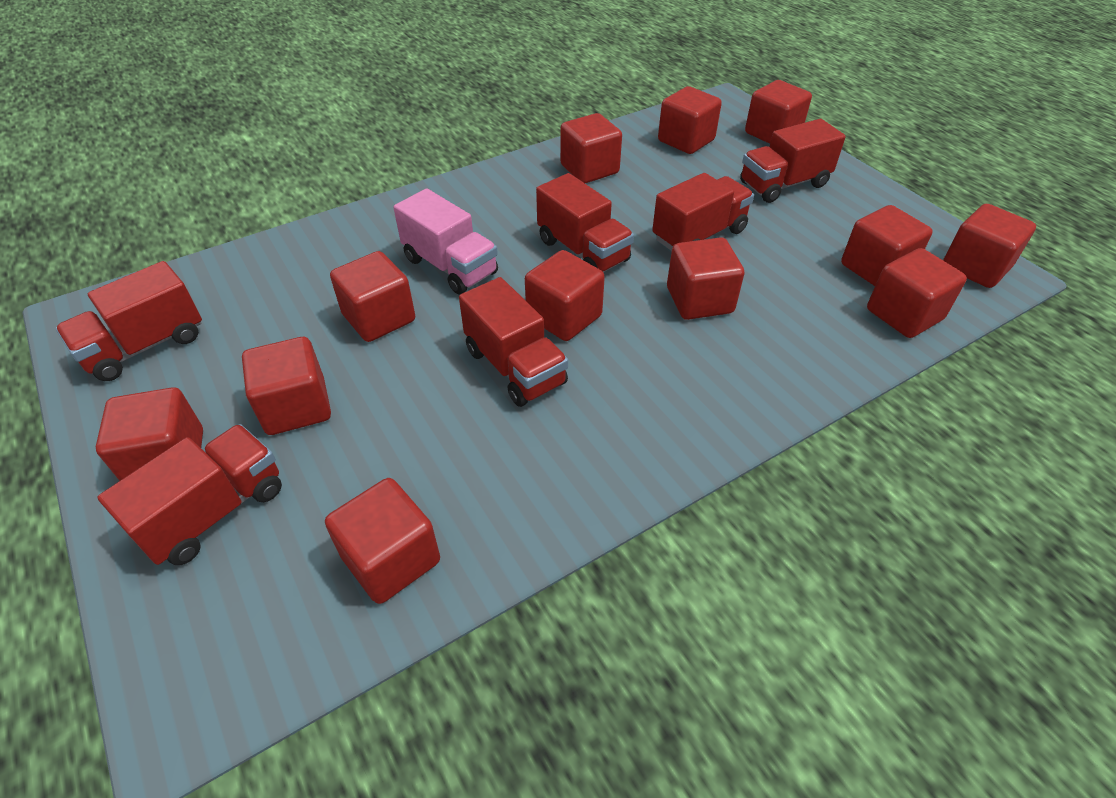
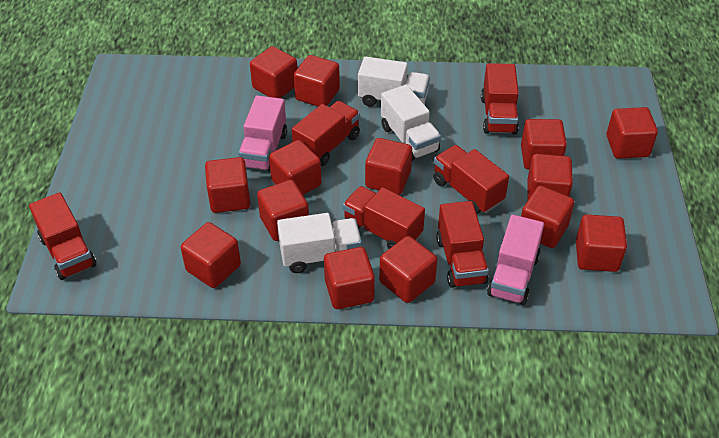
pink truck: 1 -> 2
red cube: 12 -> 14
white truck: 0 -> 3

